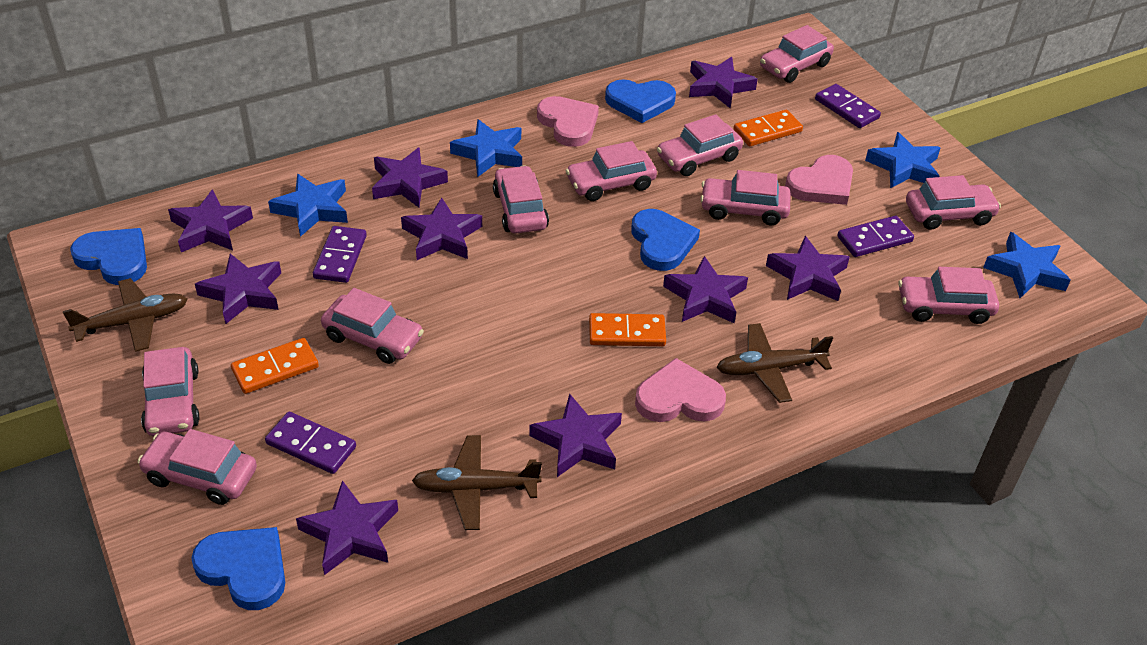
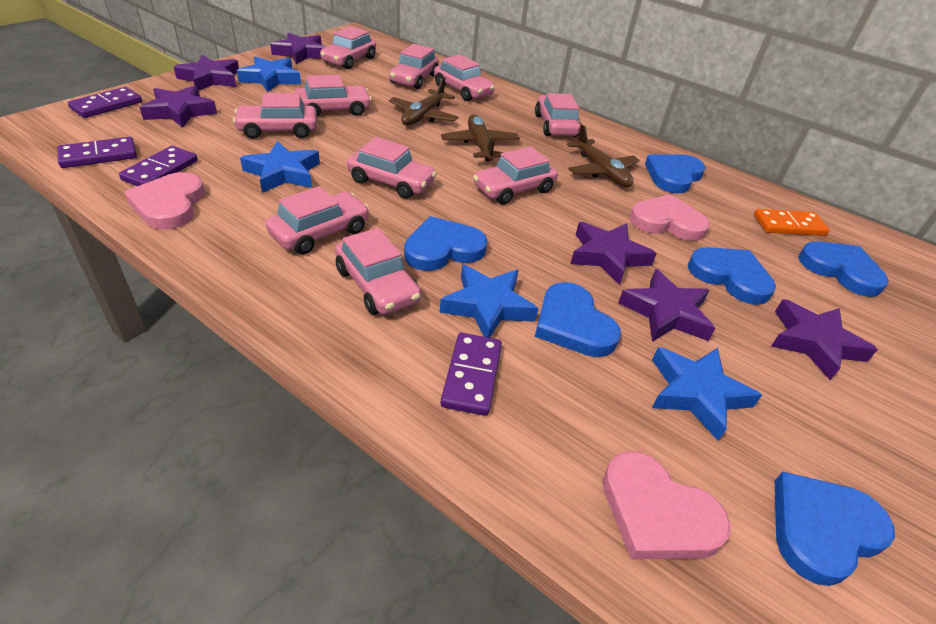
blue heart: 4 -> 6
orange domino: 3 -> 1
purple star: 9 -> 6

